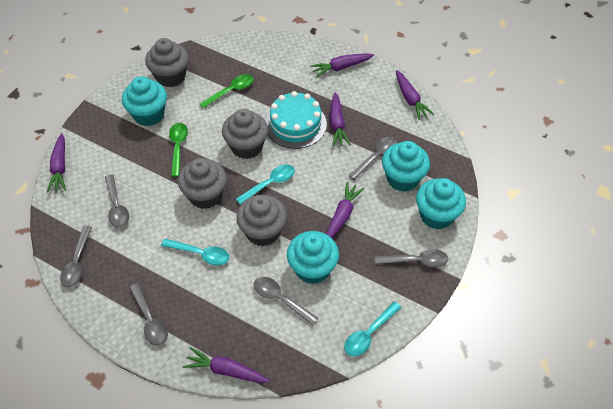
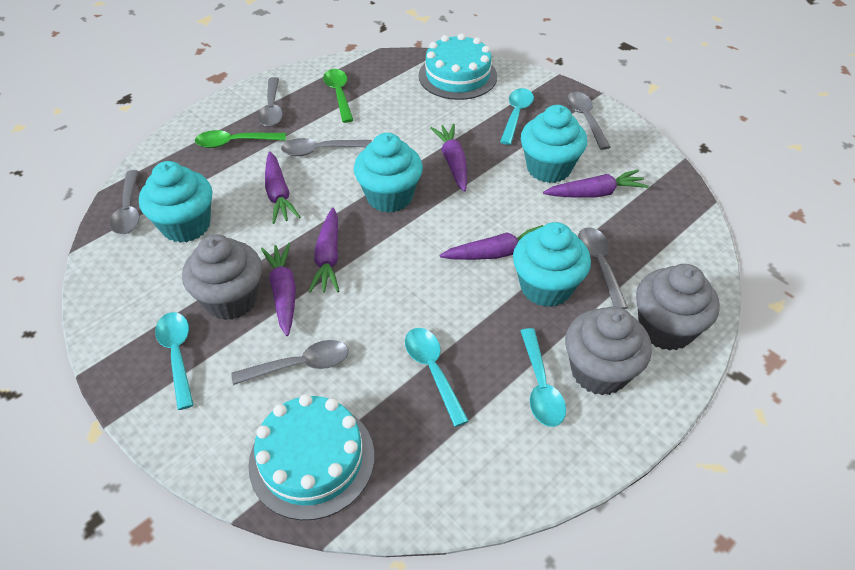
grey cupcake: 4 -> 3
turquoise cake: 1 -> 2
turquoise spoon: 3 -> 4

